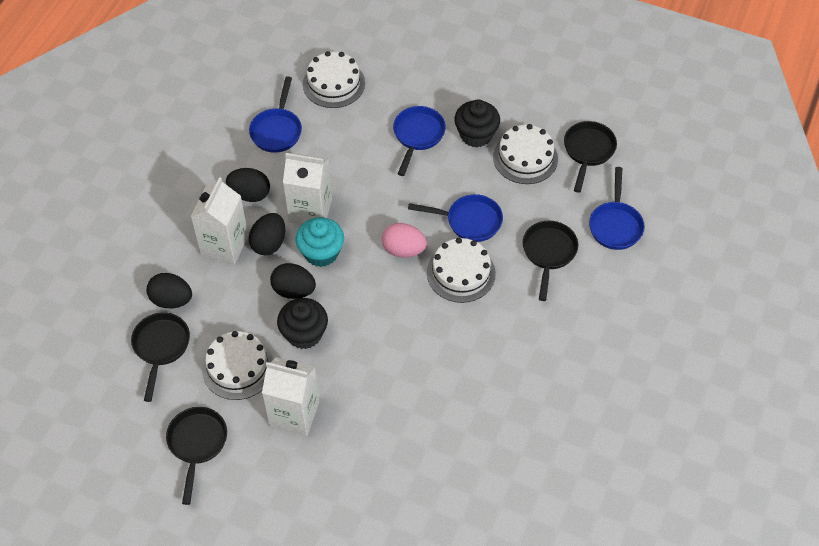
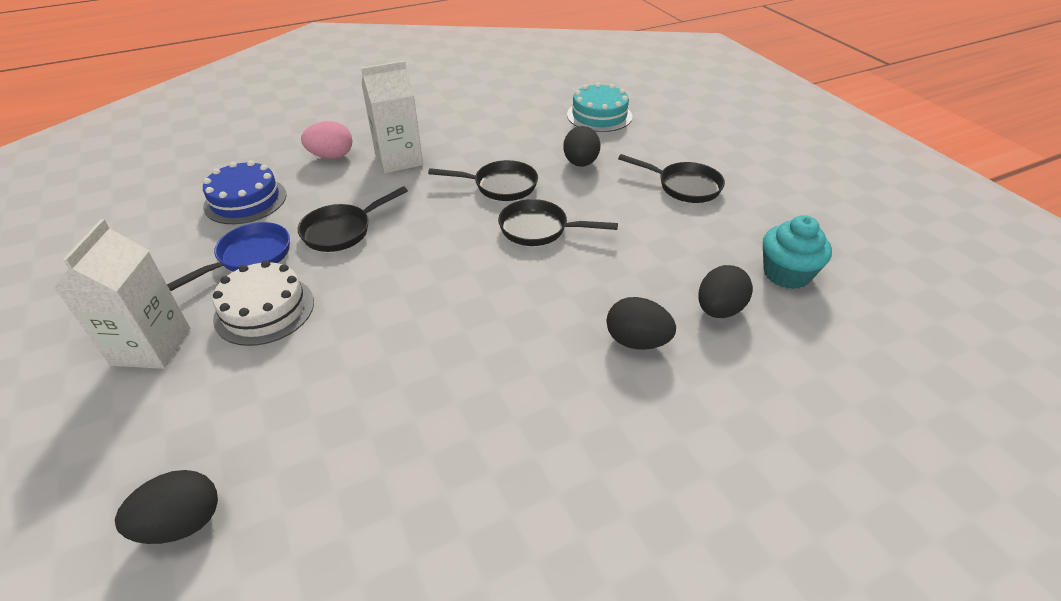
black cupcake: 2 -> 0
blue cake: 0 -> 1
blue pan: 4 -> 1
turquoise cake: 0 -> 1
white cake: 4 -> 1
white carton: 3 -> 2

